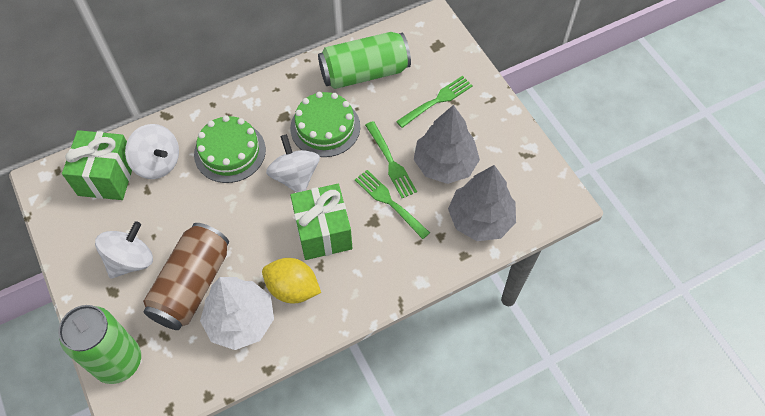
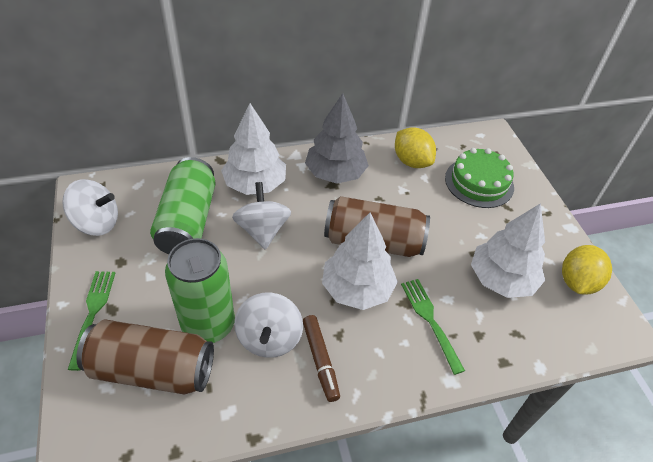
brown can: 1 -> 2
brown marker: 0 -> 1
green cake: 2 -> 1
green fork: 3 -> 2
green gift: 2 -> 0
grey tree: 2 -> 1
white tree: 1 -> 3
yellow lemon: 1 -> 2

